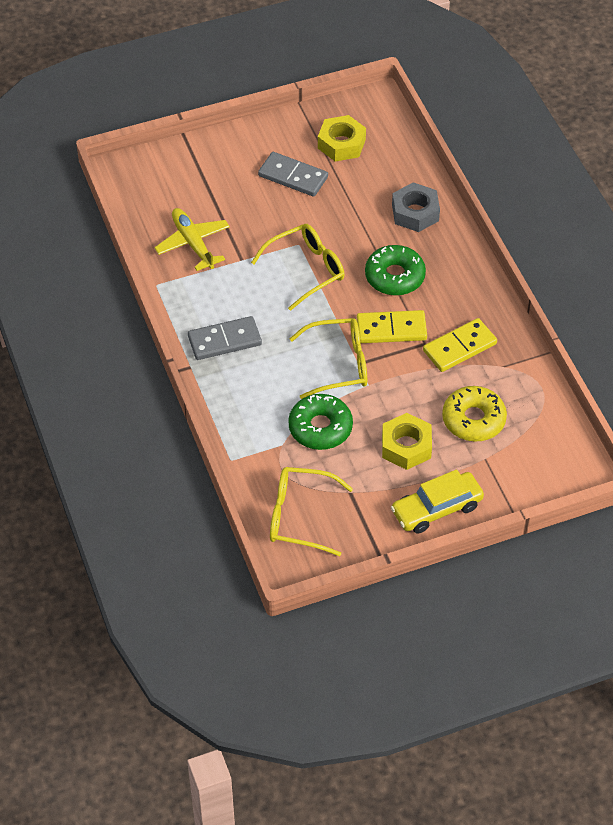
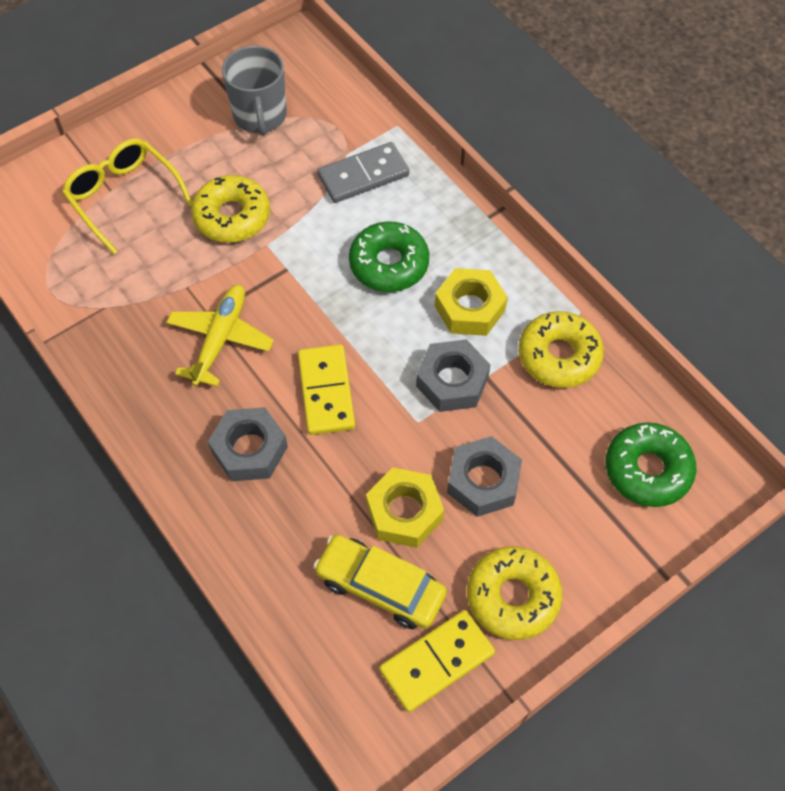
grey domino: 2 -> 1
grey mug: 0 -> 1
grey nut: 1 -> 3
yellow donut: 1 -> 3
yellow glasses: 3 -> 1

